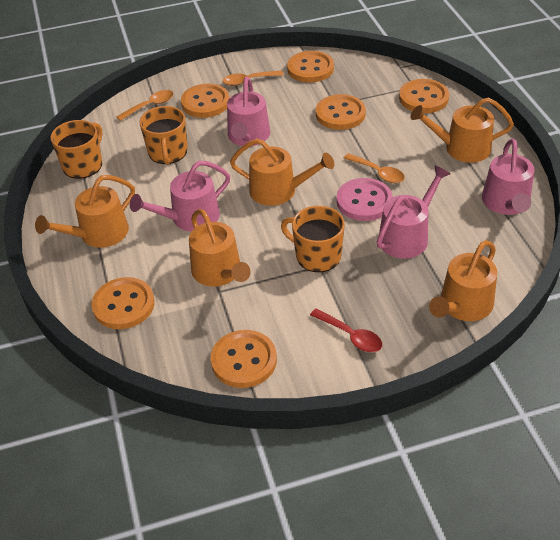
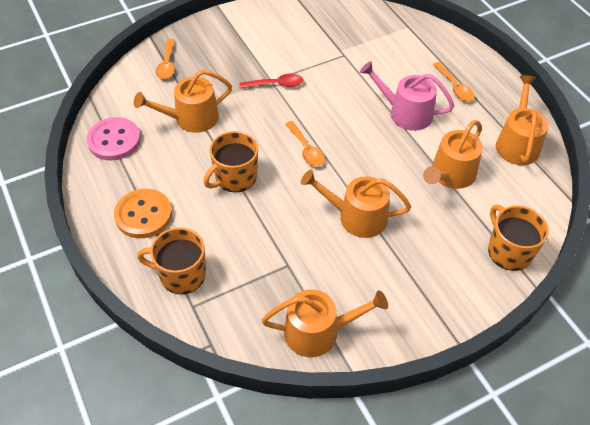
orange button: 6 -> 1
pink watering can: 4 -> 1

